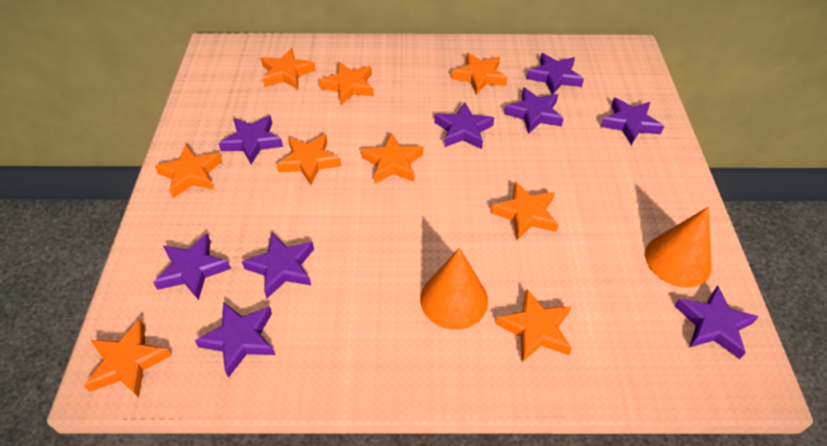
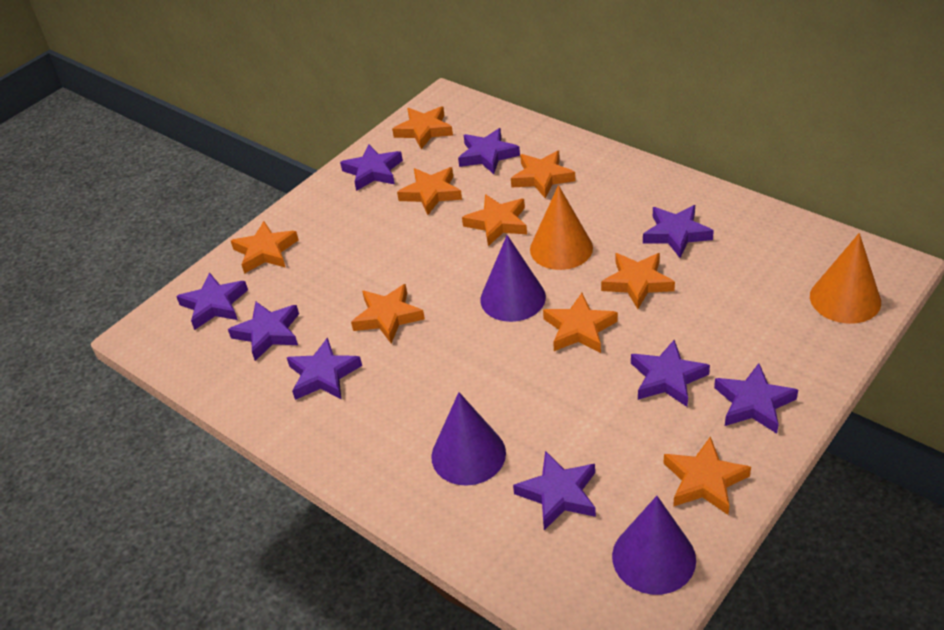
purple cone: 0 -> 3

